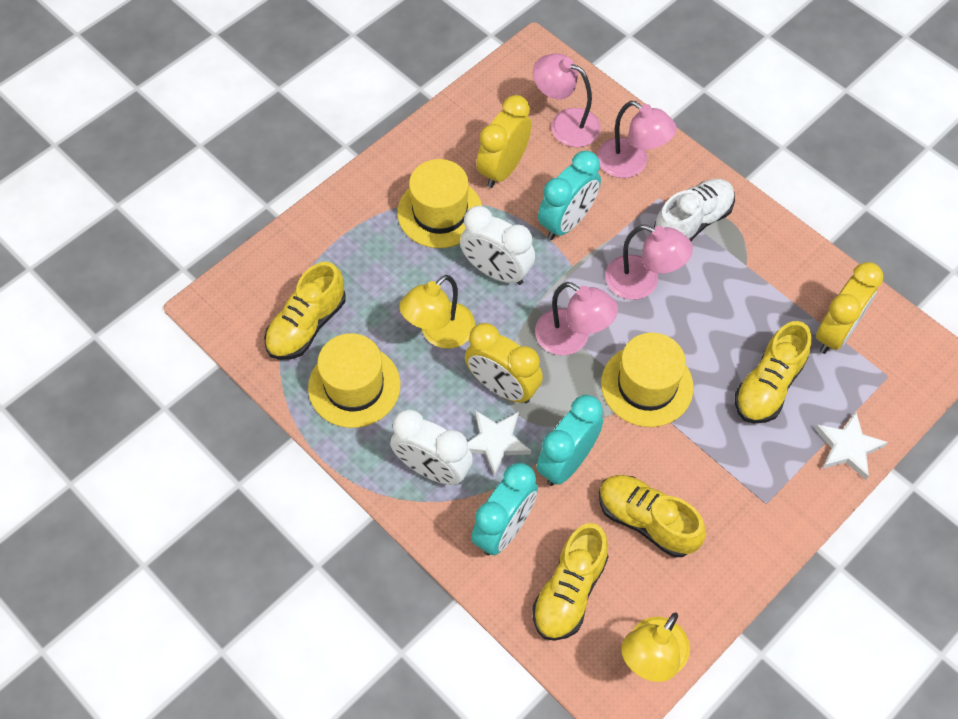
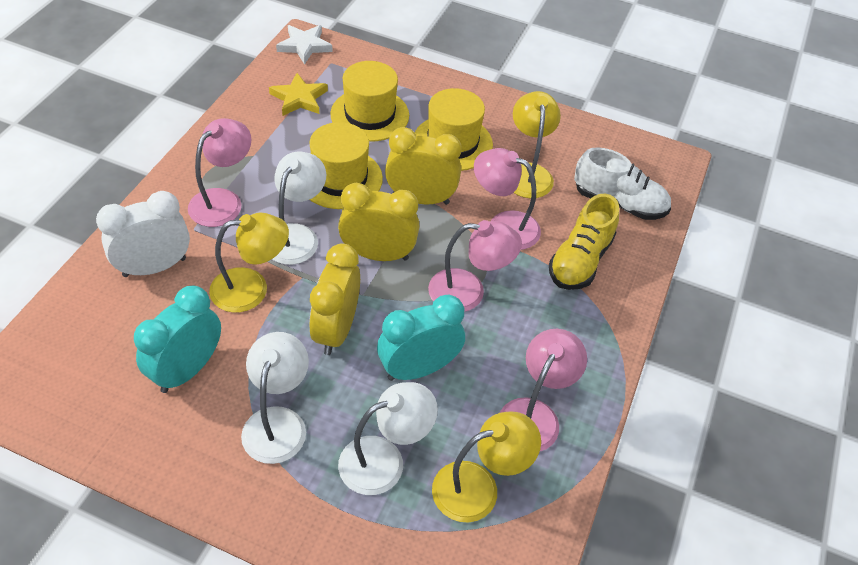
turquoise clock: 3 -> 2
white clock: 2 -> 1
white lamp: 0 -> 3
white star: 2 -> 1
yellow lamp: 2 -> 3
yellow shoe: 4 -> 1
yellow star: 0 -> 1

